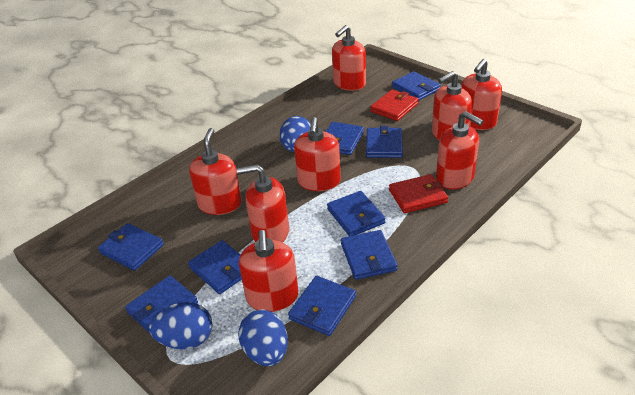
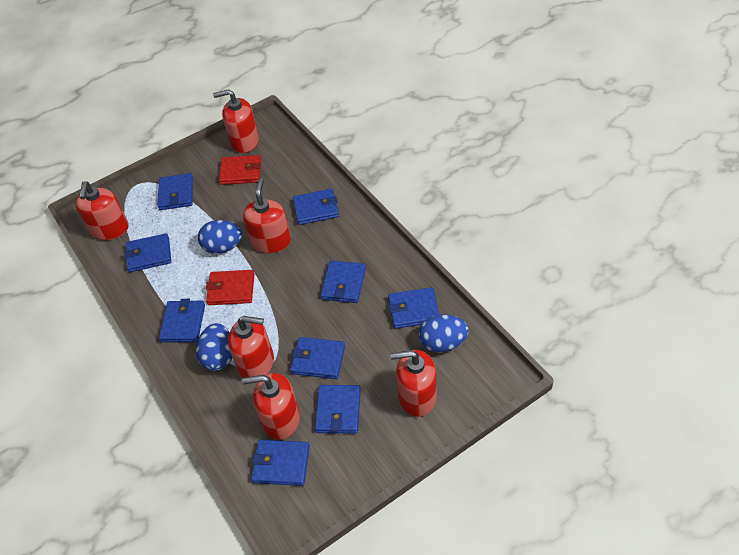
red soap dispenser: 8 -> 6

